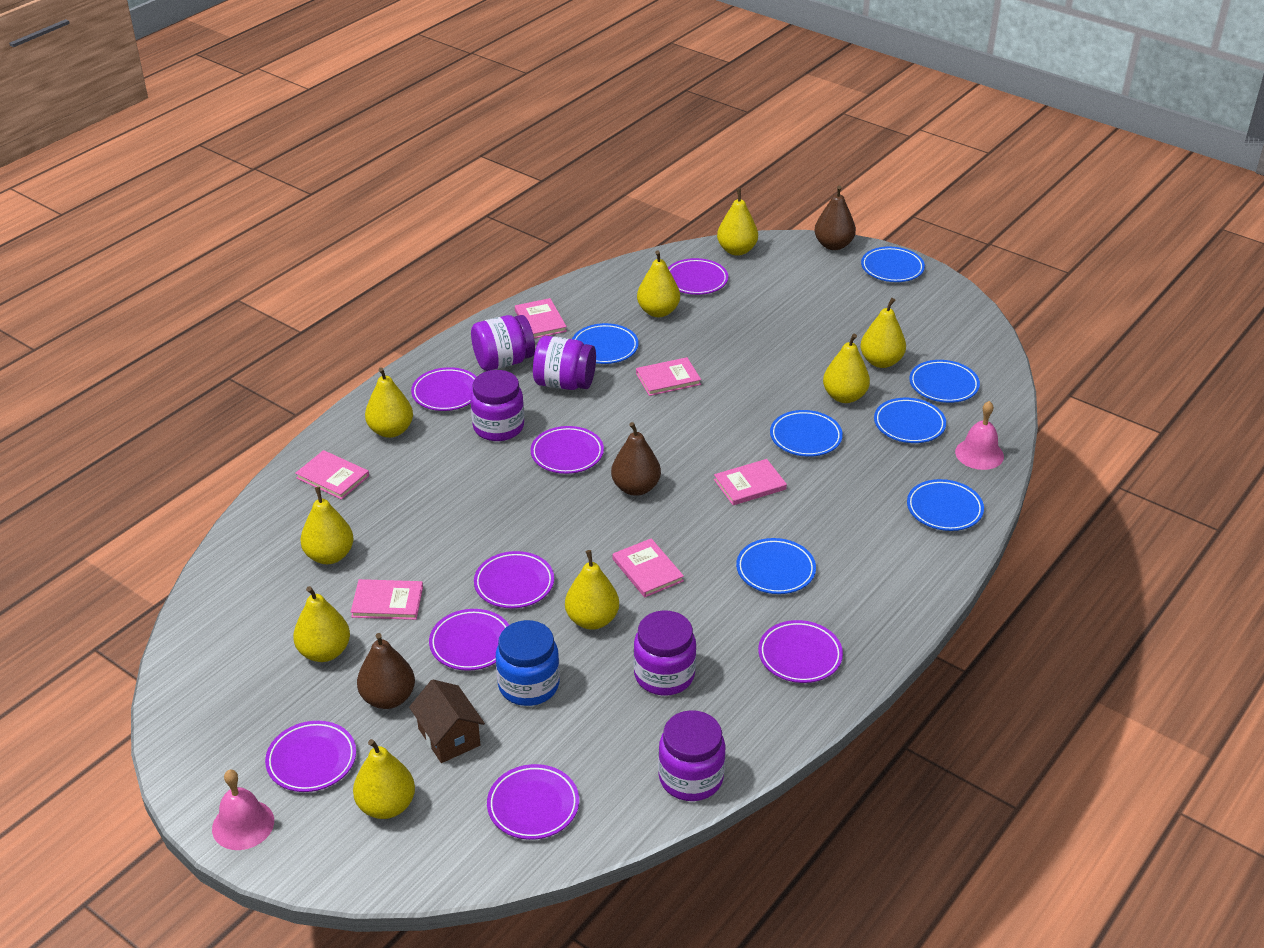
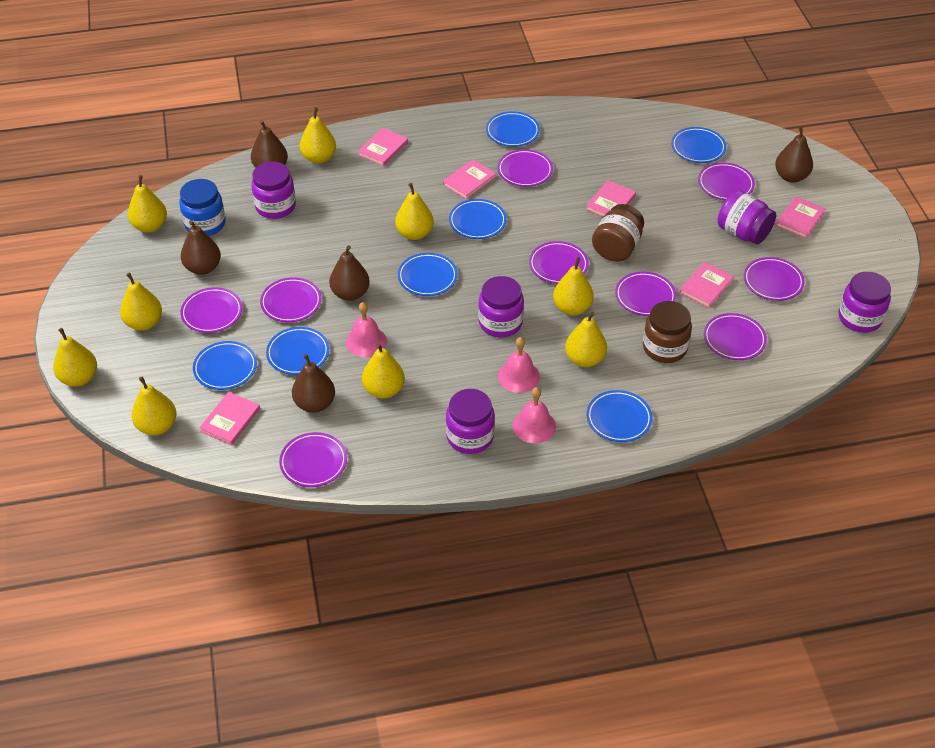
brown house: 1 -> 0
brown jar: 0 -> 2
brown pear: 3 -> 5
pink bell: 2 -> 3
purple plate: 8 -> 9

